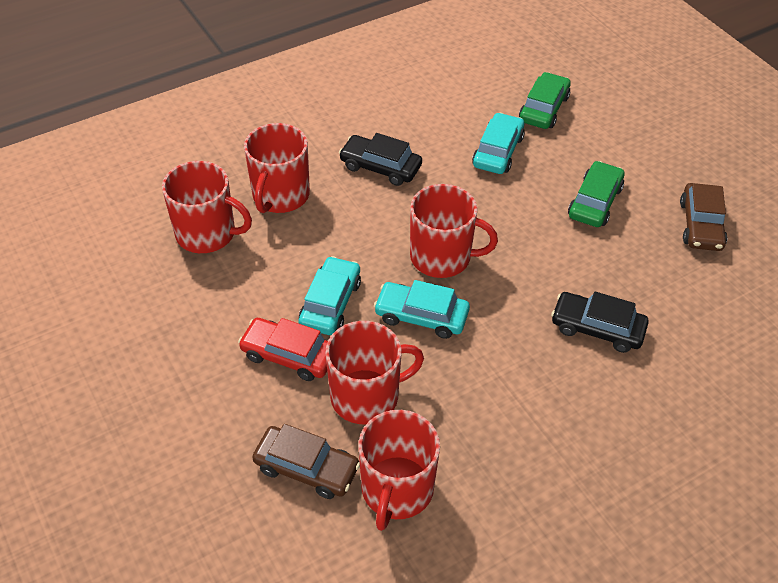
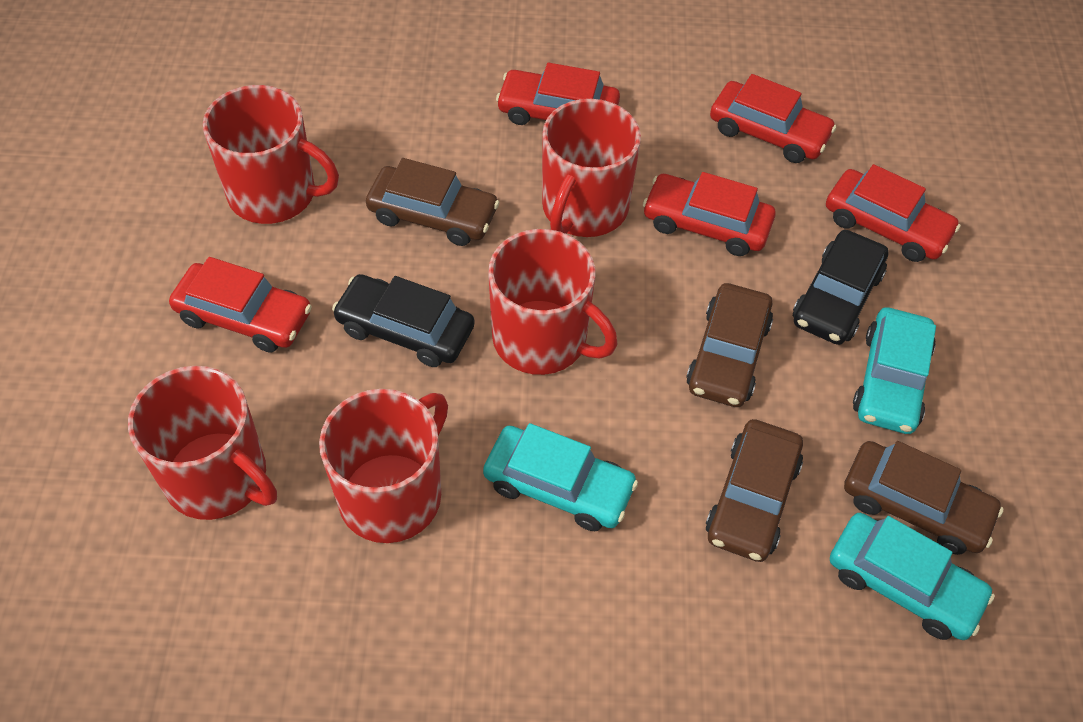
brown car: 2 -> 4
green car: 2 -> 0
red car: 1 -> 5

